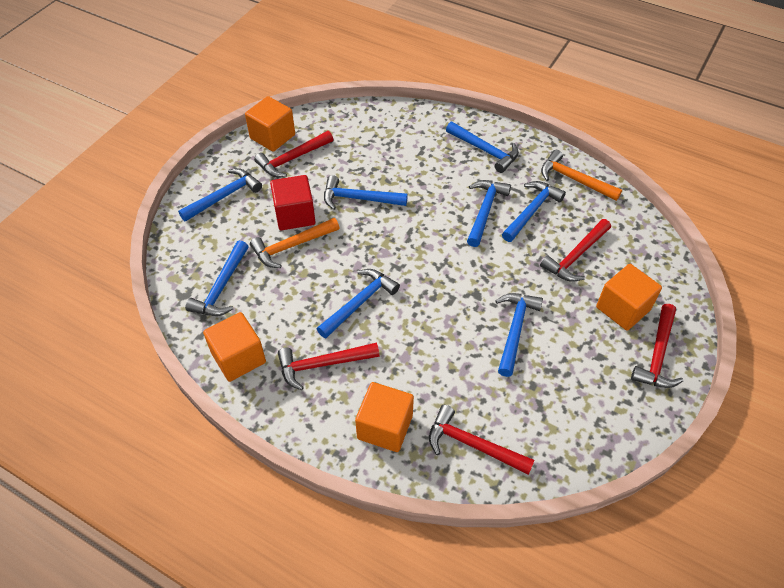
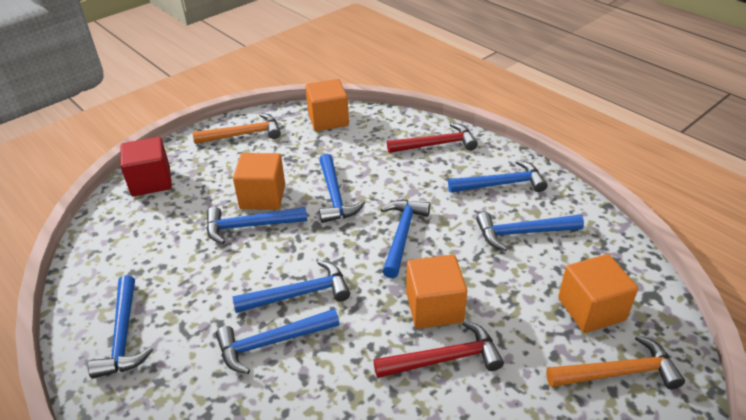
red hammer: 5 -> 2

